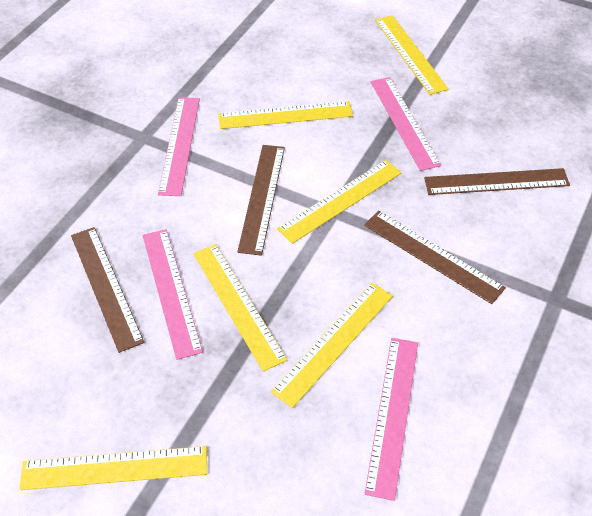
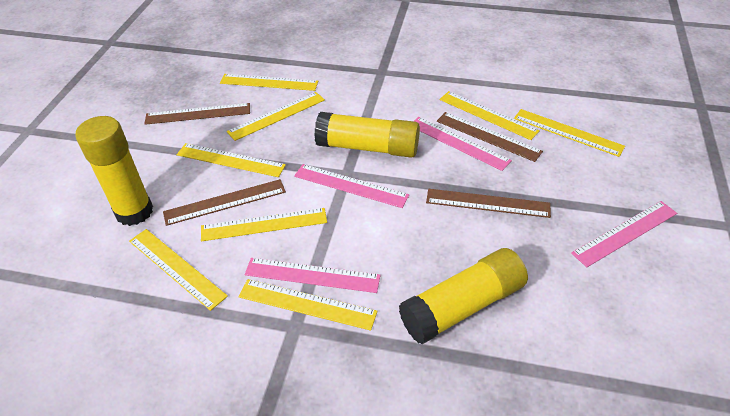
yellow glue stick: 0 -> 3
yellow ruler: 6 -> 8

